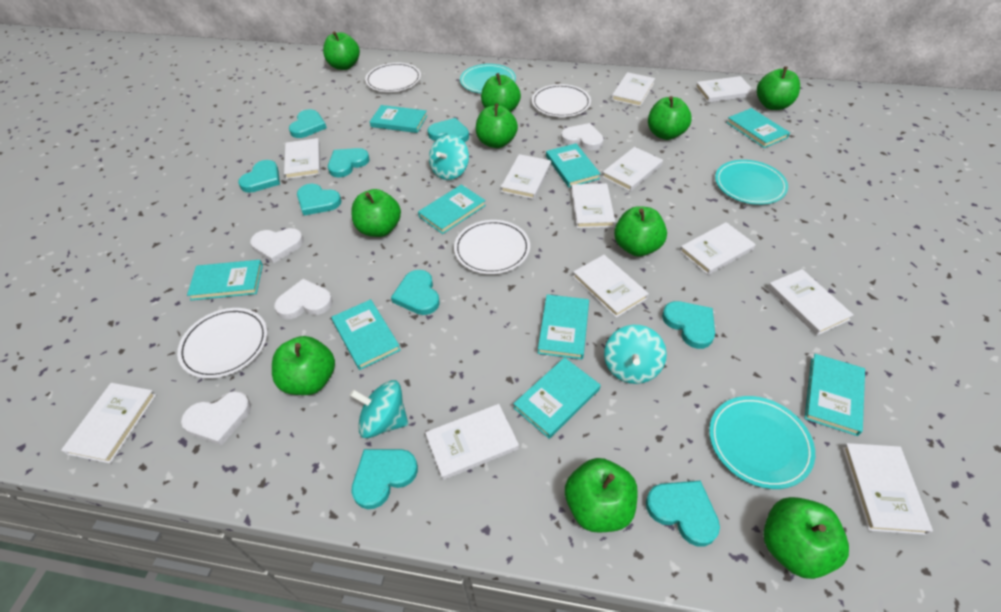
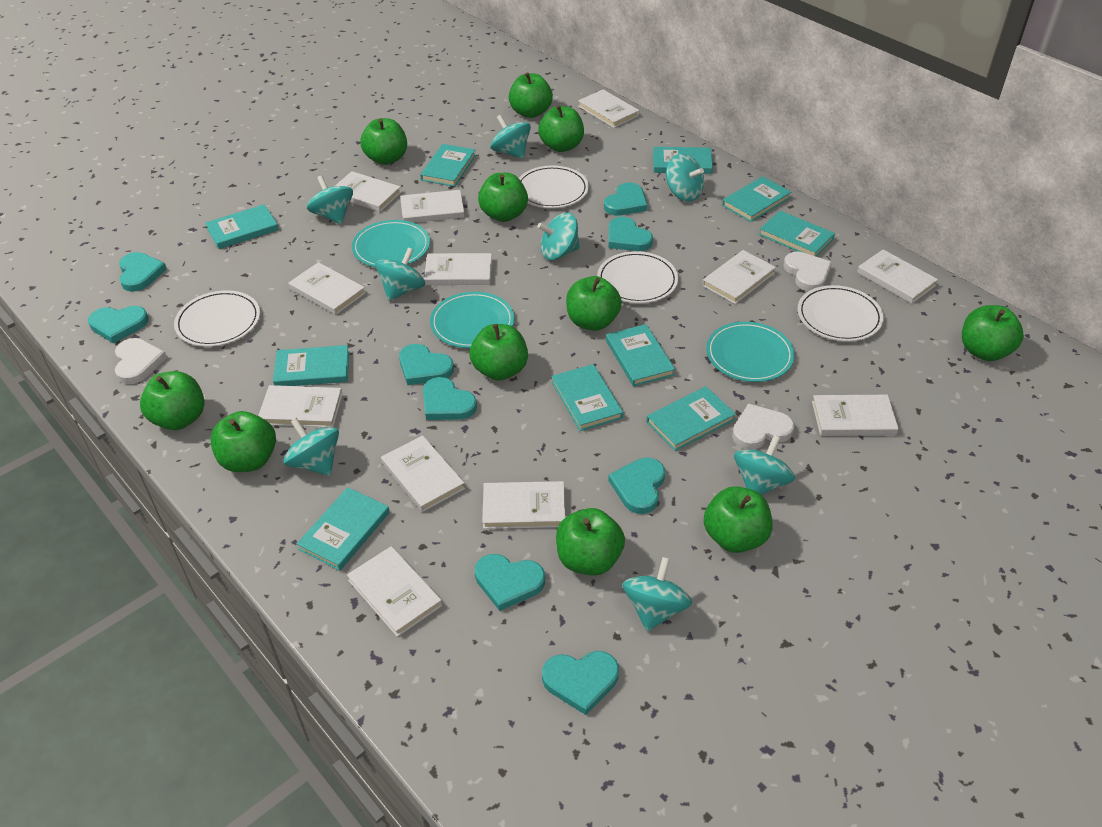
green apple: 10 -> 11
turquoise book: 9 -> 10
turquoise spinning top: 3 -> 8
white heart: 4 -> 3

